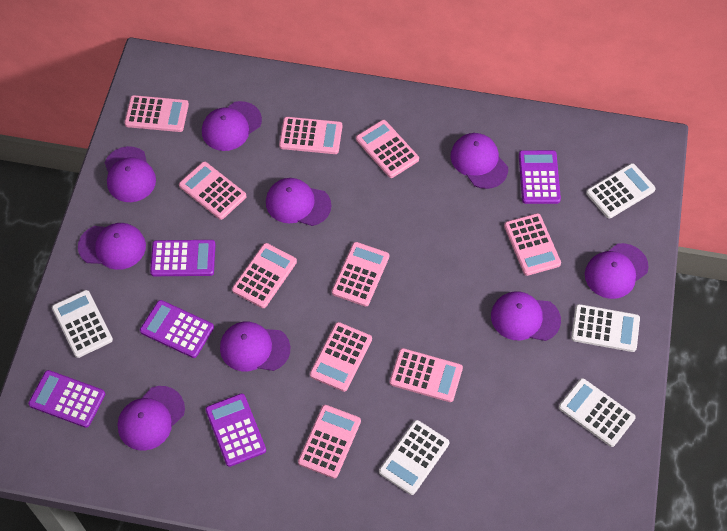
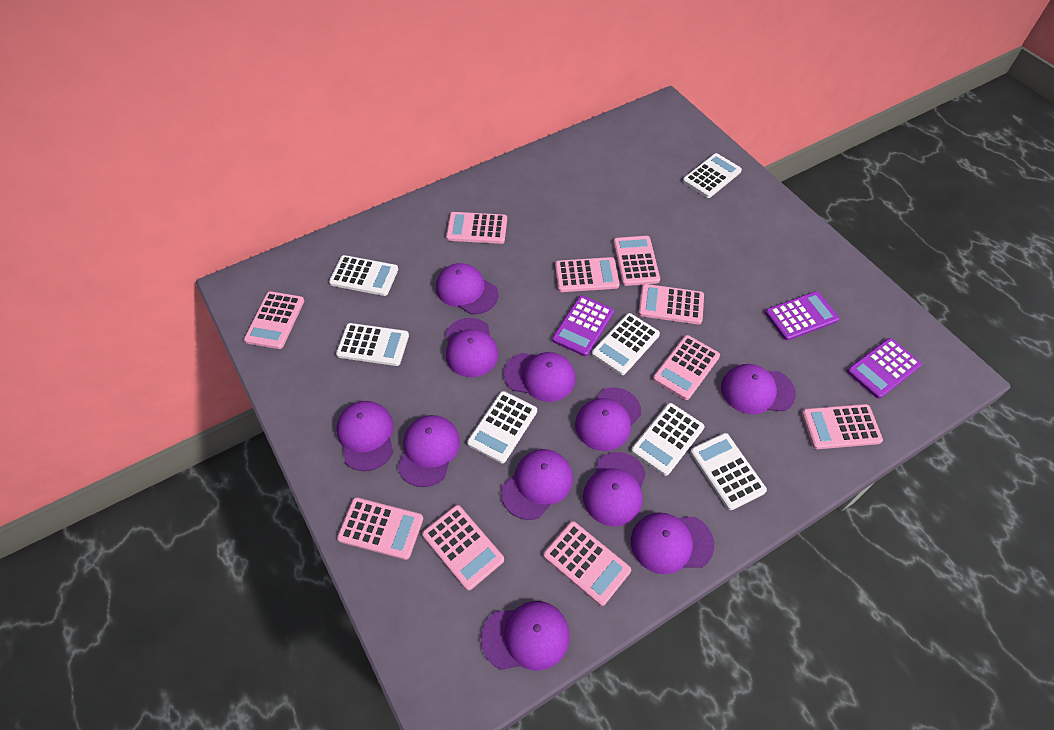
purple calculator: 5 -> 3
purple cap: 9 -> 11
white calculator: 5 -> 7

